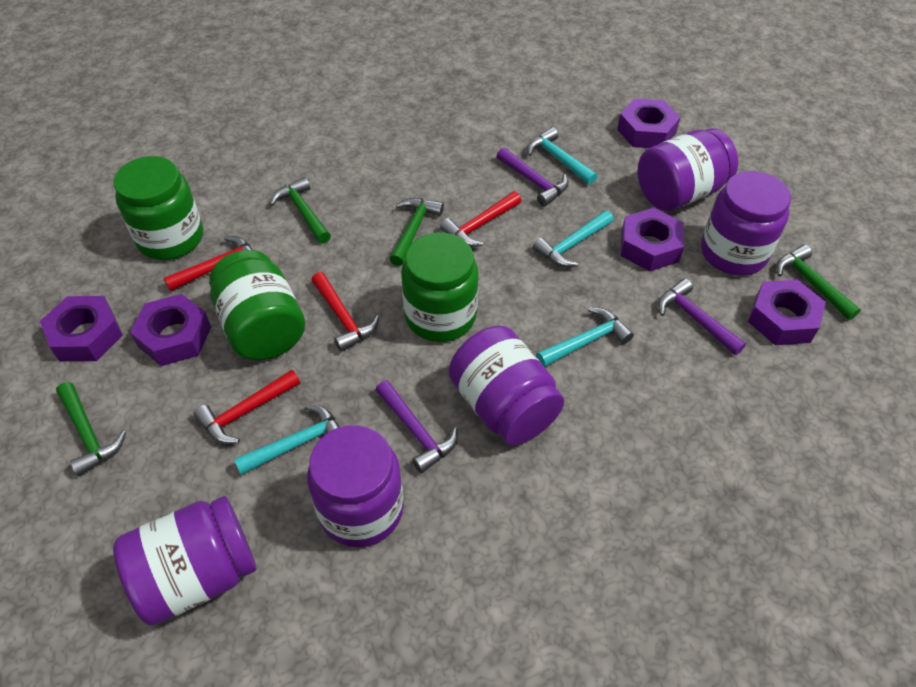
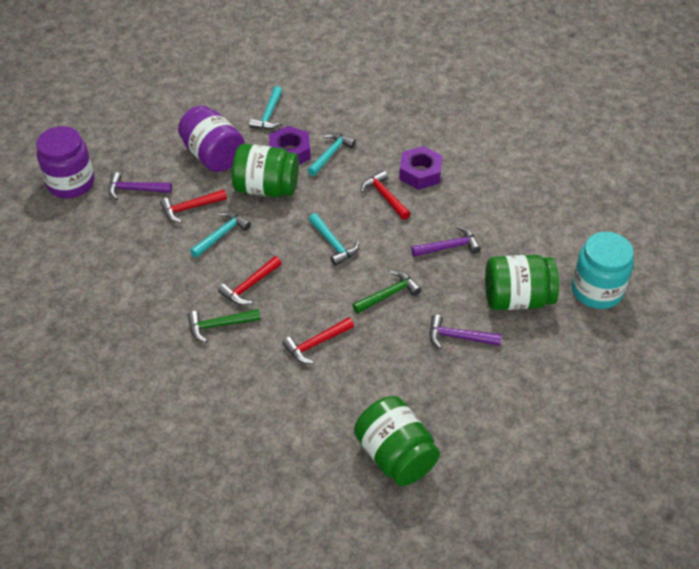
green hammer: 4 -> 2
purple jar: 5 -> 2
purple nut: 5 -> 2
turquoise jar: 0 -> 1

